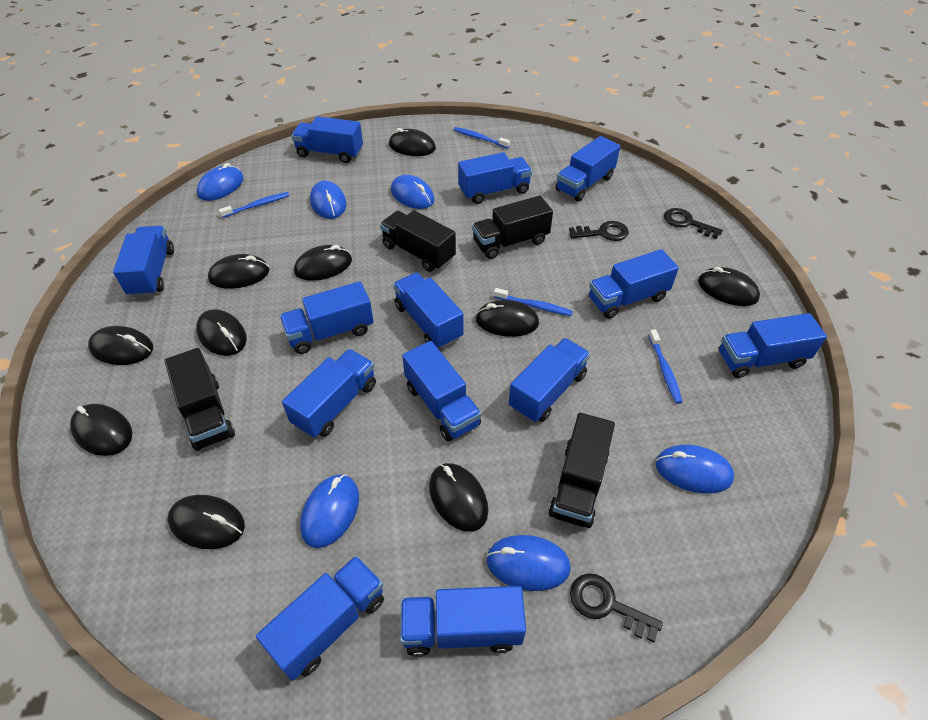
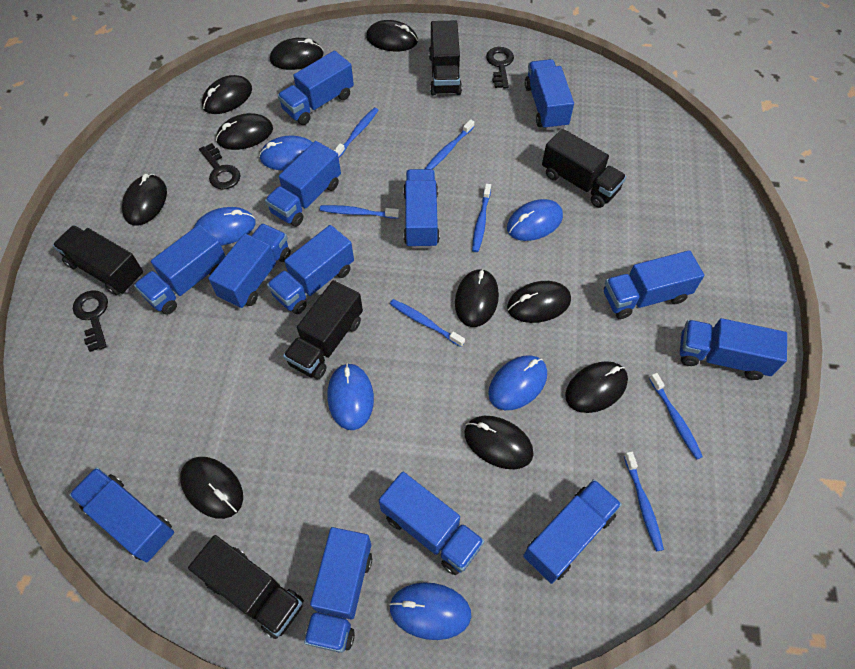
black truck: 4 -> 5
blue toothbrush: 4 -> 7

